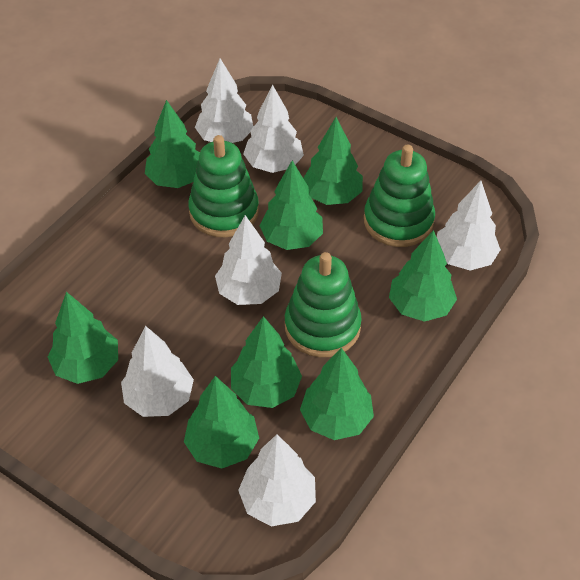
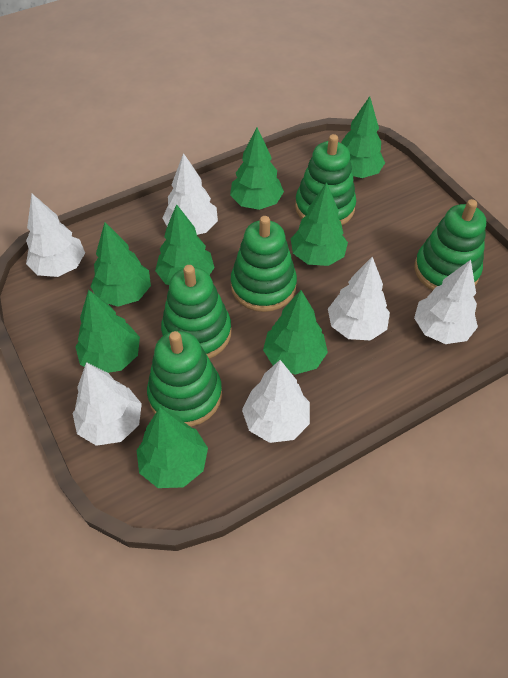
green stacking toy: 3 -> 5

